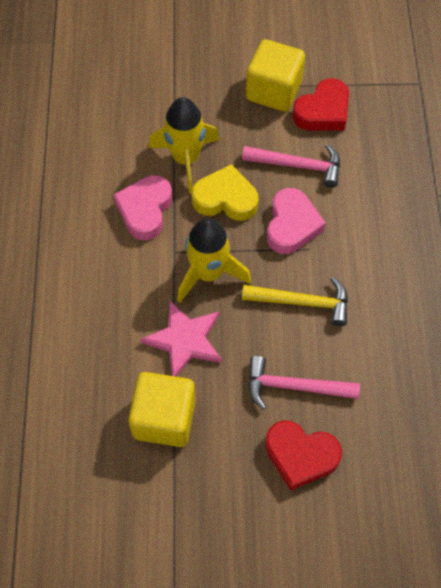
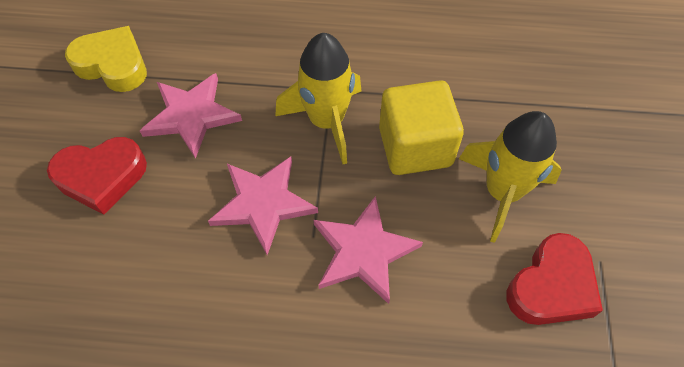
pink hammer: 2 -> 0
pink heart: 2 -> 0
pink star: 1 -> 3
yellow cube: 2 -> 1
yellow hammer: 1 -> 0

